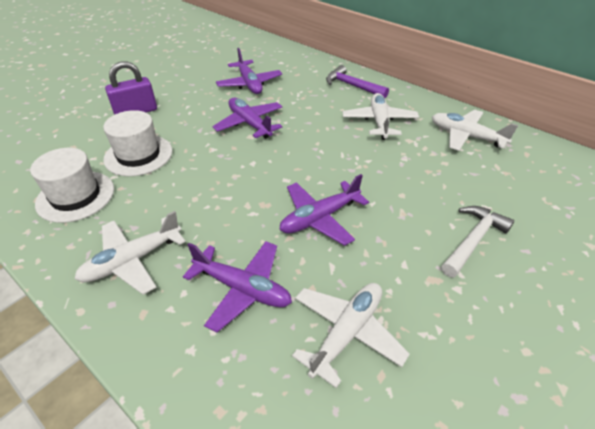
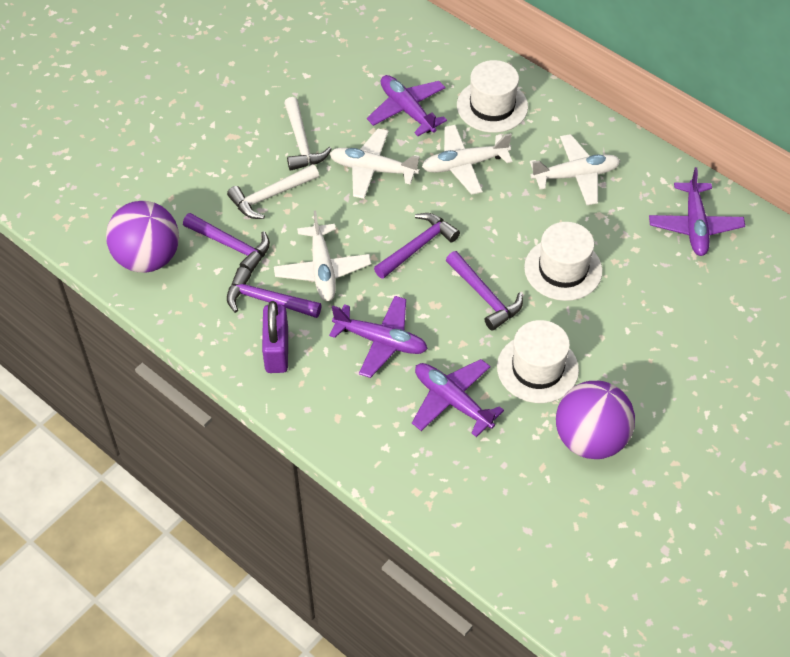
purple ball: 0 -> 2
purple hammer: 1 -> 4
white hammer: 1 -> 2
white hat: 2 -> 3

